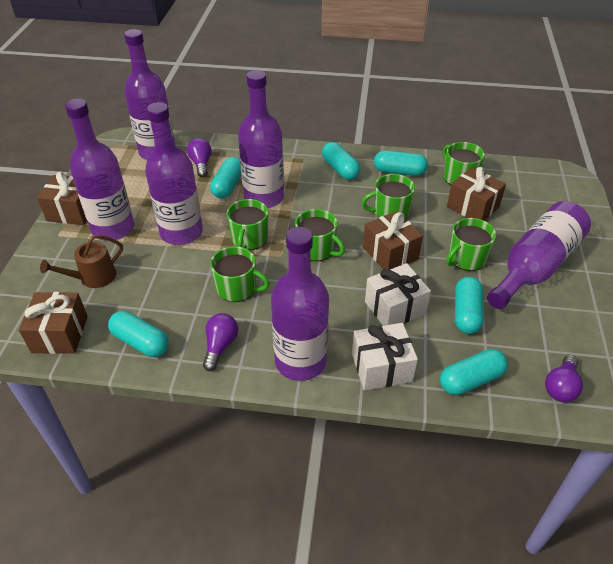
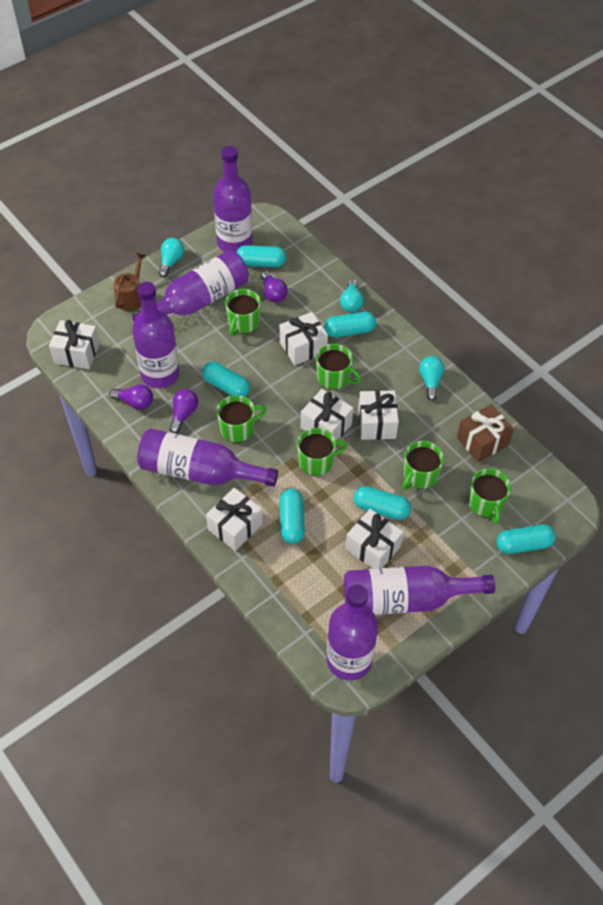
brown gift: 4 -> 1
turquoise light bulb: 0 -> 3
white gift: 2 -> 6

